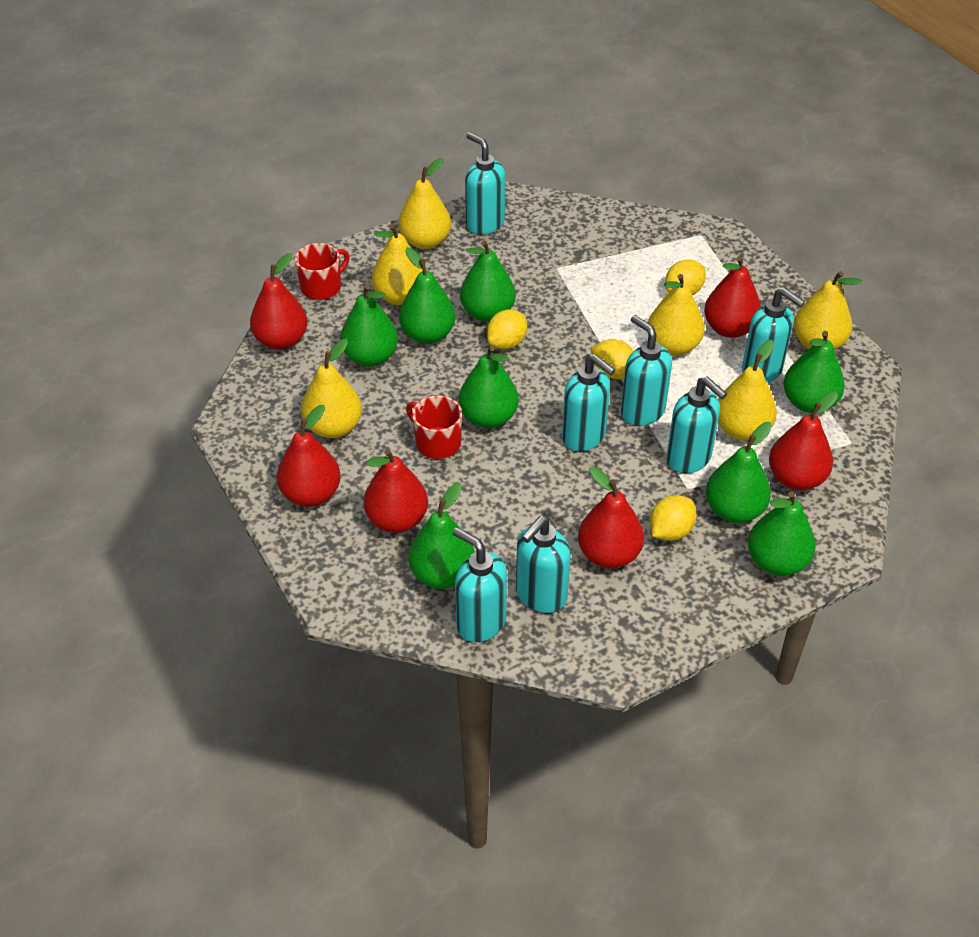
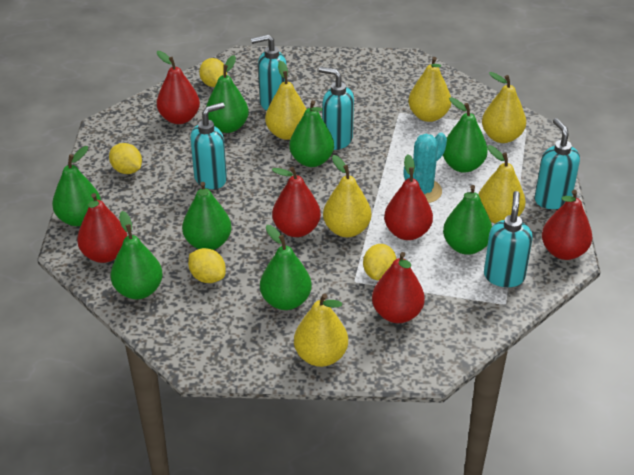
red mug: 2 -> 0
turquoise cactus: 0 -> 1
turquoise soap dispenser: 7 -> 5

